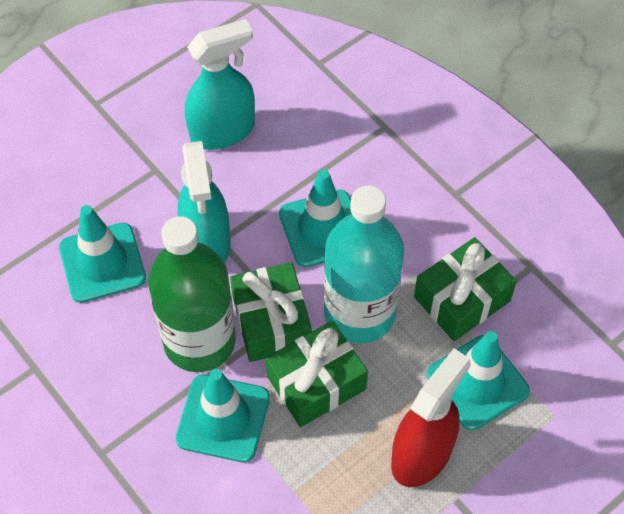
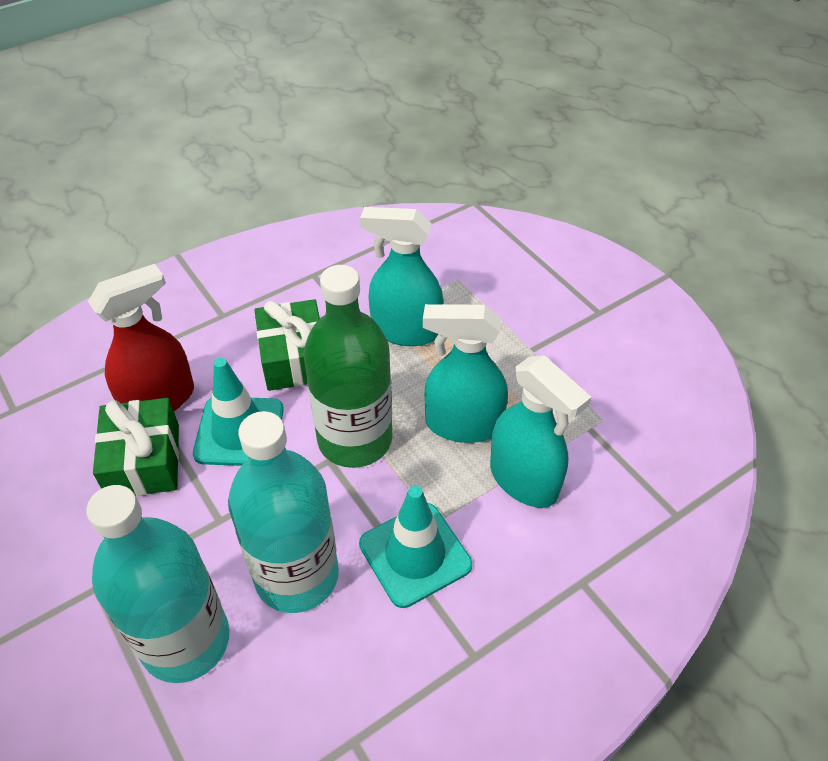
green gift: 3 -> 2
turquoise bottle: 1 -> 2
turquoise spray bottle: 2 -> 3
turquoise traffic cone: 4 -> 2

